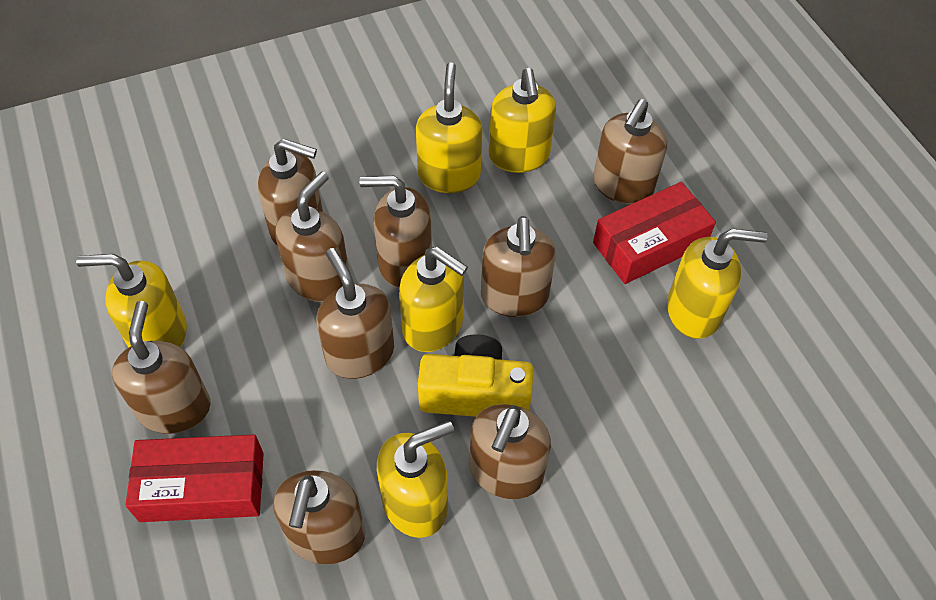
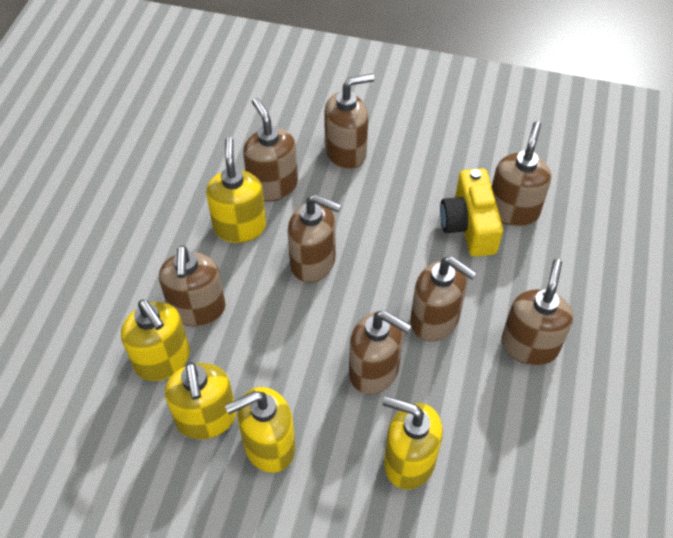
brown soap dispenser: 9 -> 8
red box: 2 -> 0
yellow soap dispenser: 6 -> 5

